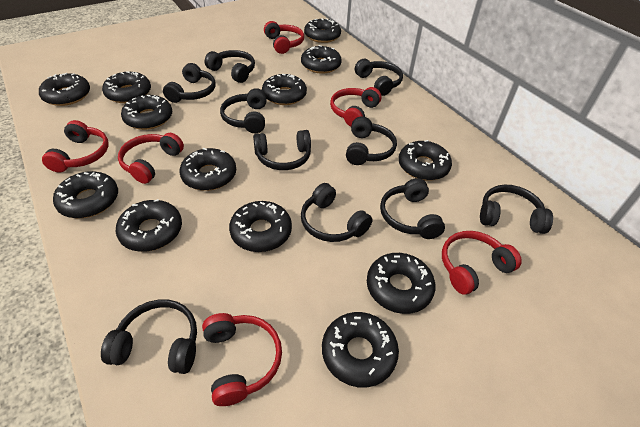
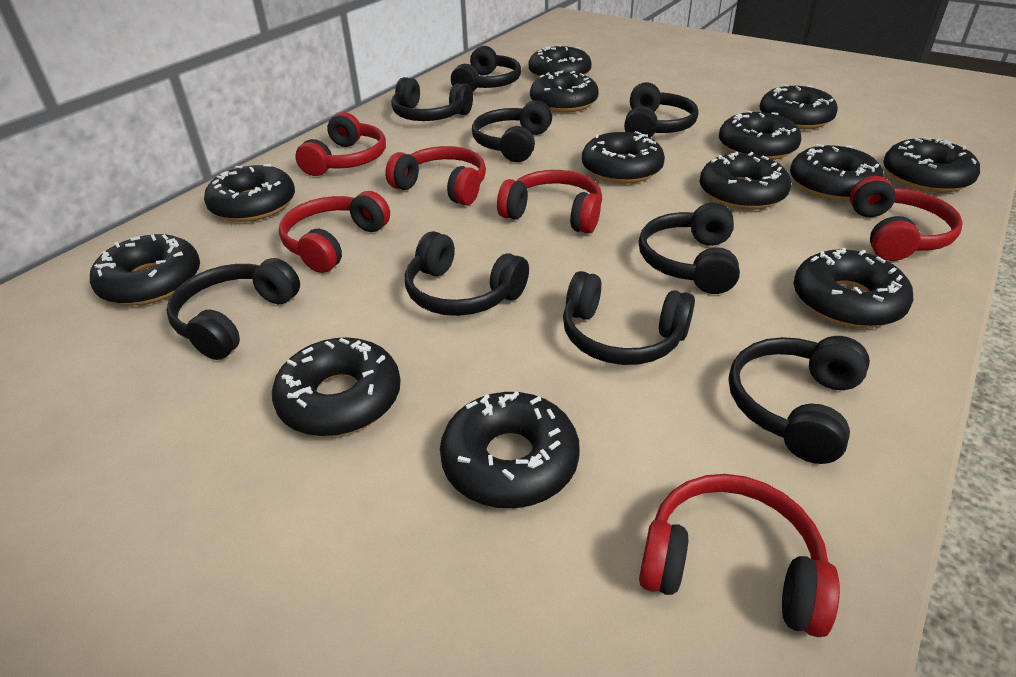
black headphones: 10 -> 9

